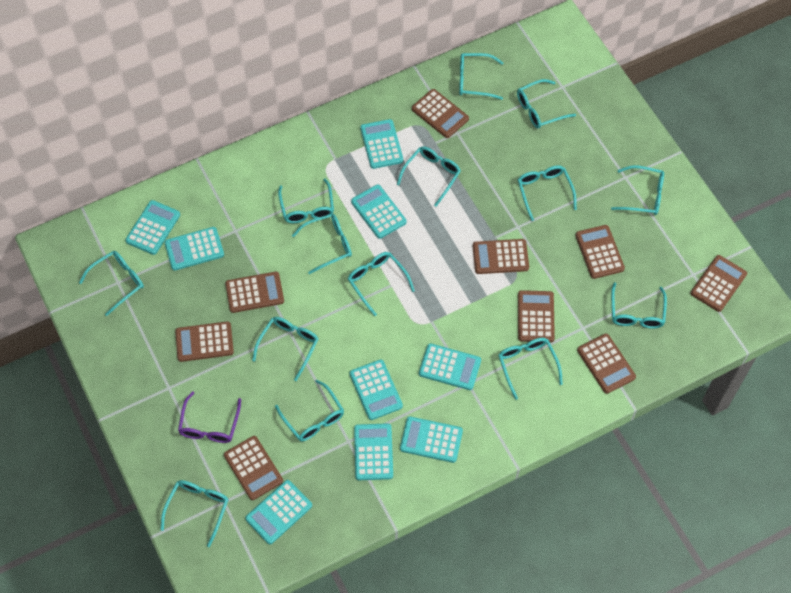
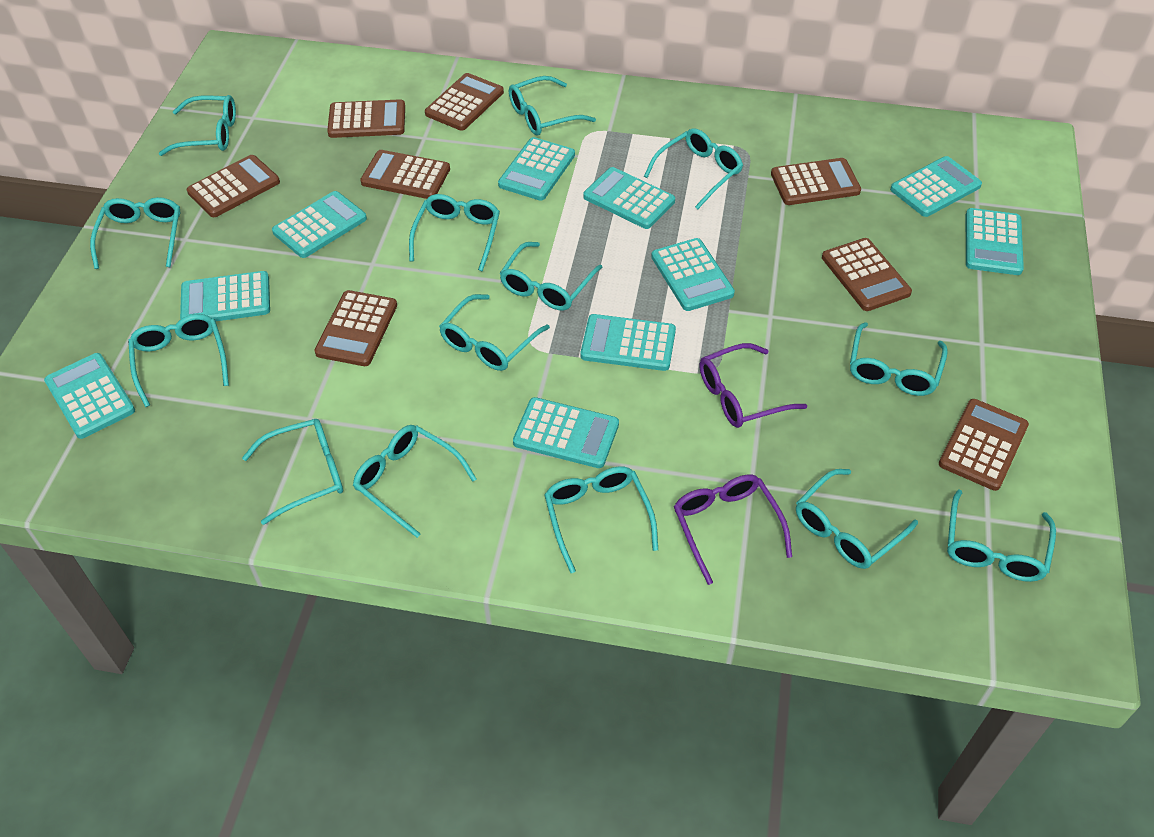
brown calculator: 9 -> 8
purple glasses: 1 -> 2
turquoise calculator: 9 -> 10

